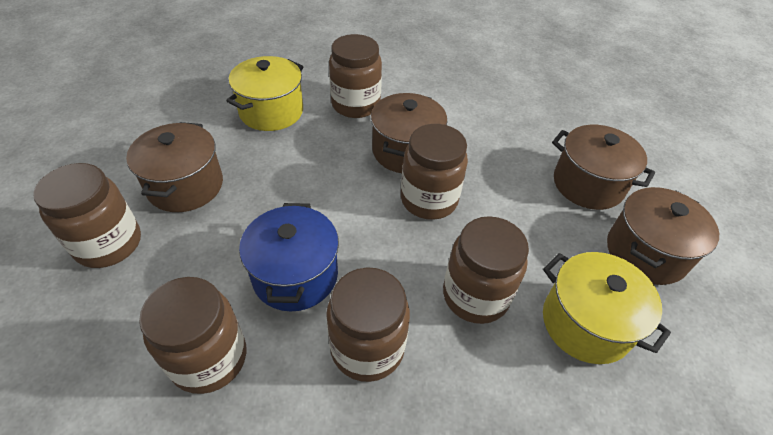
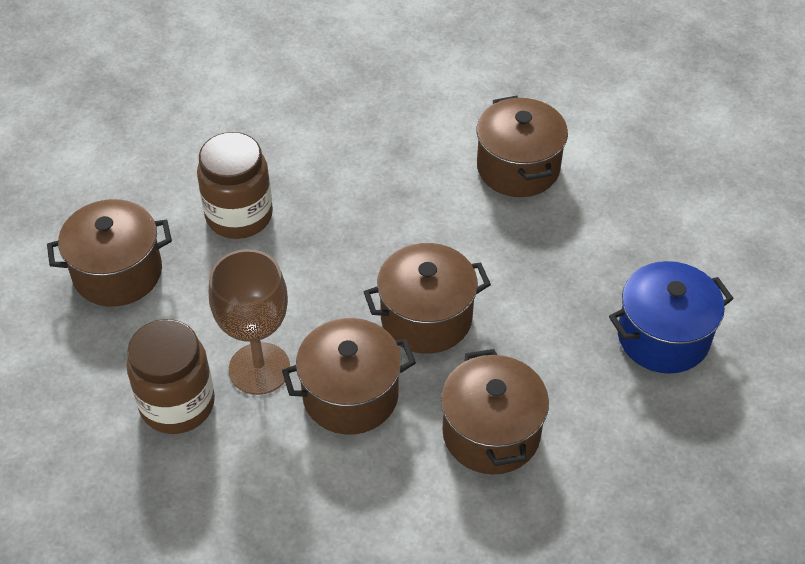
brown goblet: 0 -> 1
brown jar: 6 -> 2
brown pot: 4 -> 5
yellow pot: 2 -> 0

